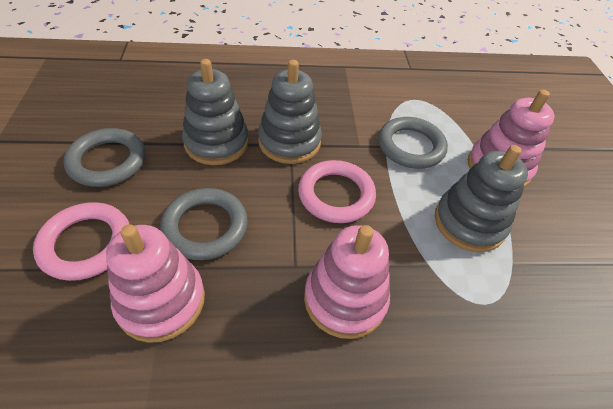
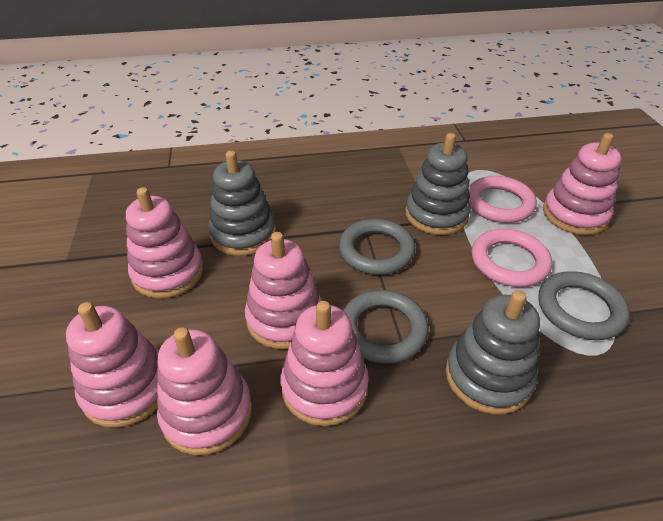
pink stacking toy: 3 -> 6

